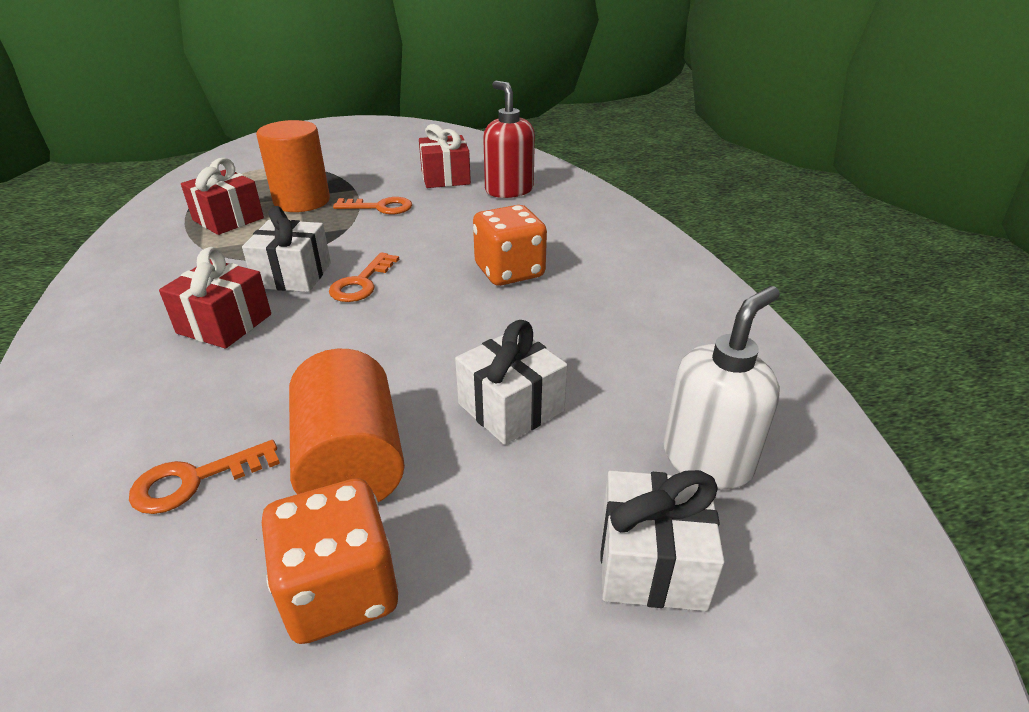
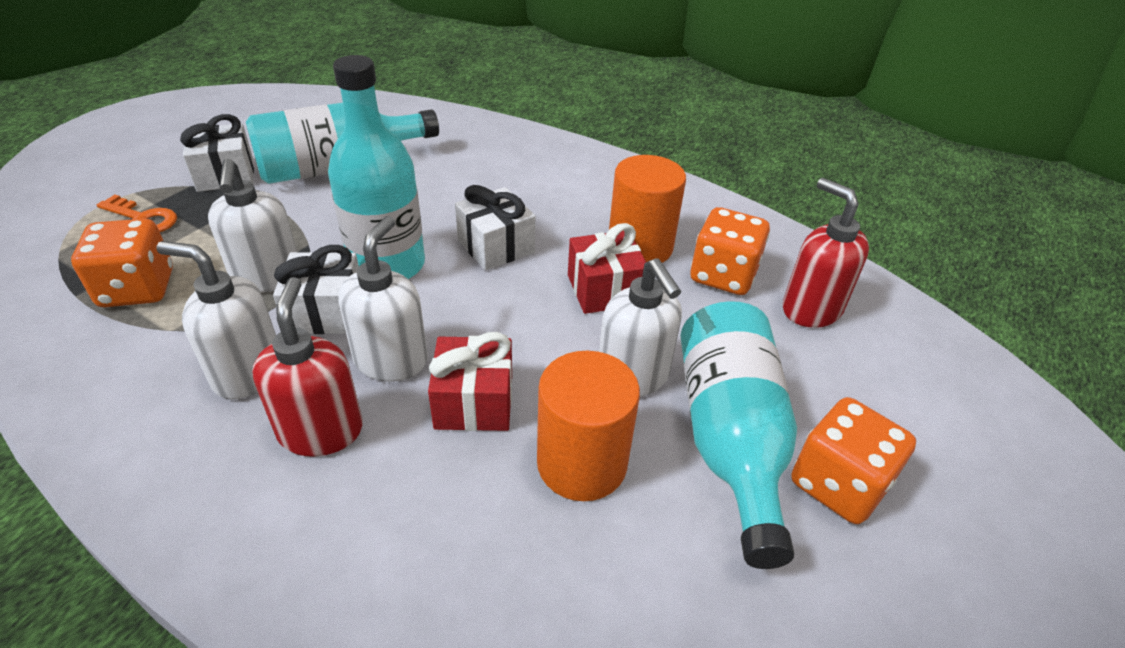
orange dice: 2 -> 3
orange key: 3 -> 1
red gift: 3 -> 2
red soap dispenser: 1 -> 2
turquoise bottle: 0 -> 3
white soap dispenser: 1 -> 4

